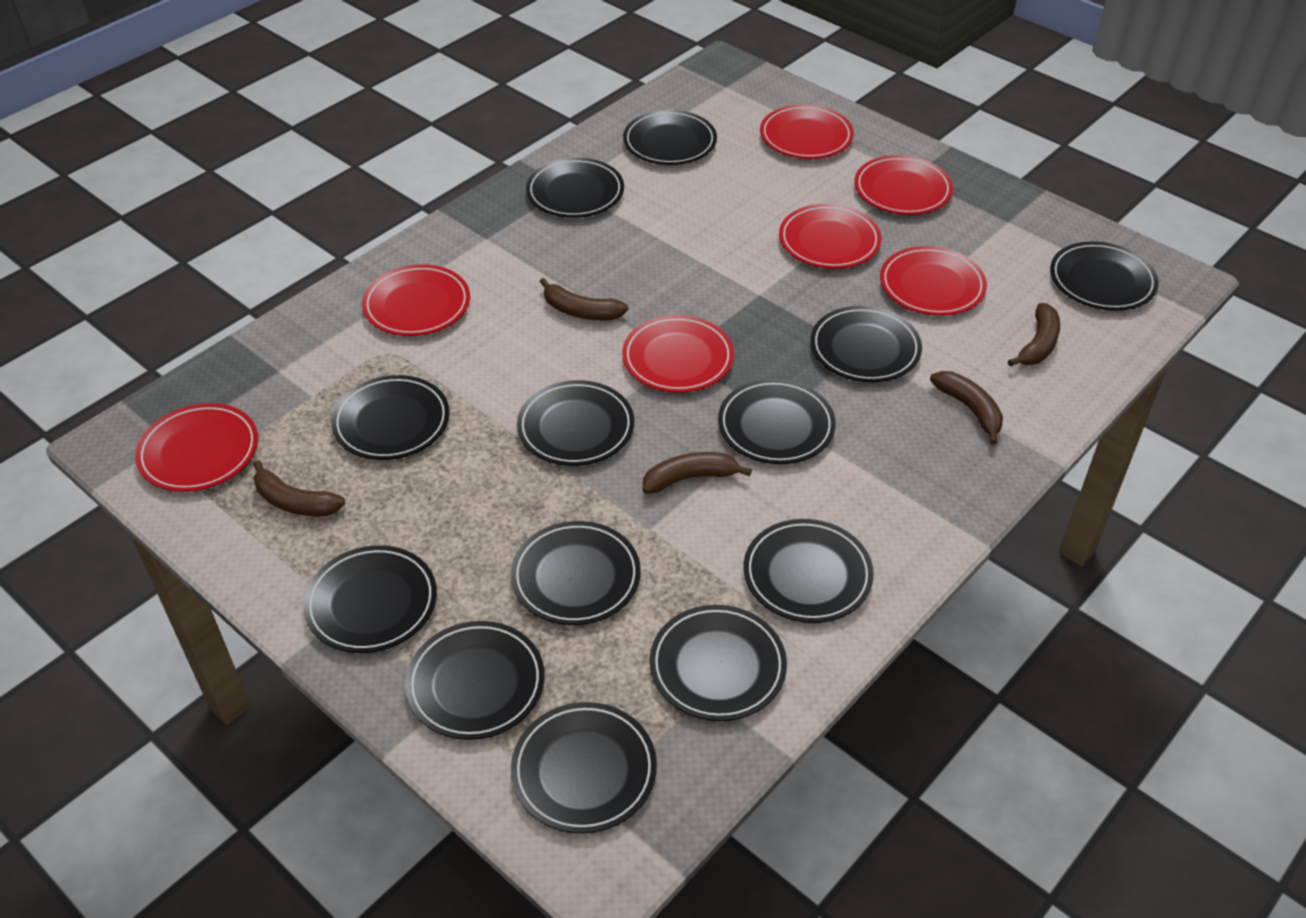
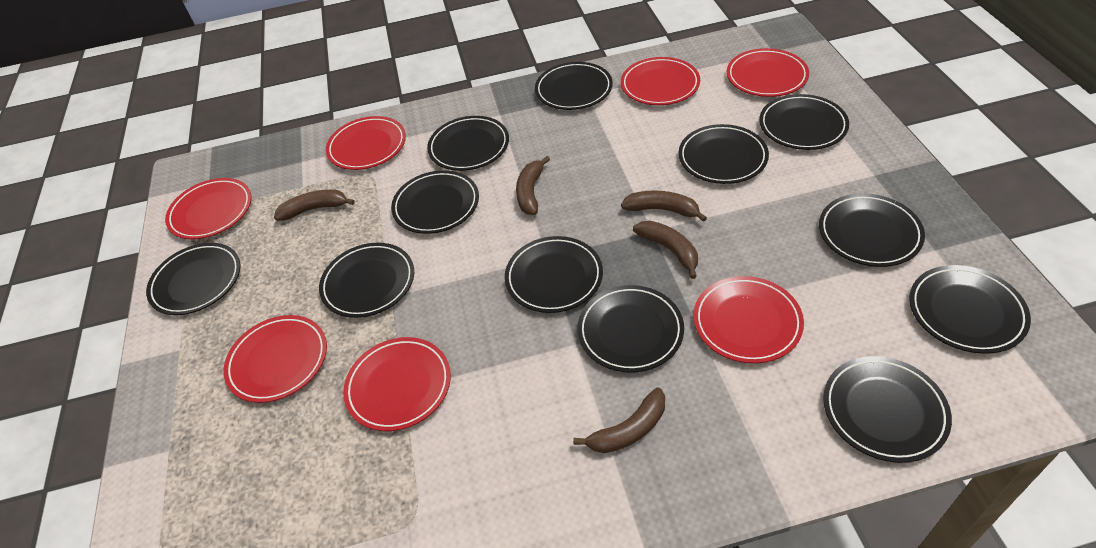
black plate: 13 -> 12

